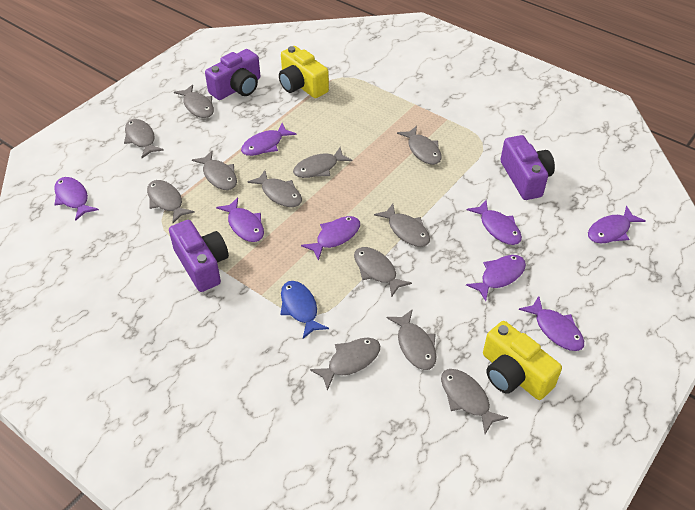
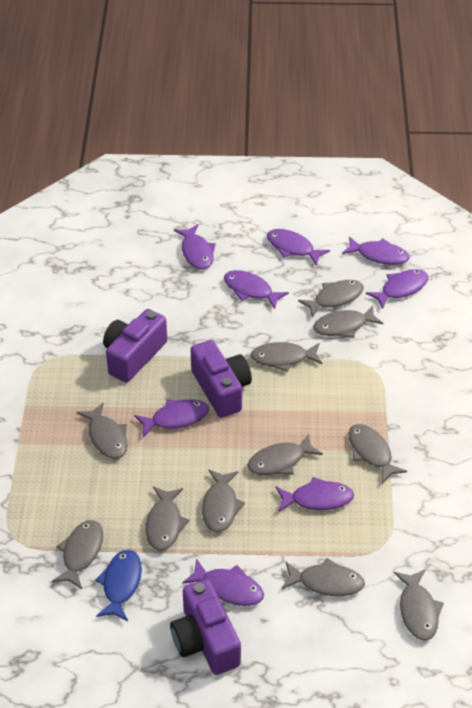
grey fish: 12 -> 11
yellow camera: 2 -> 0

